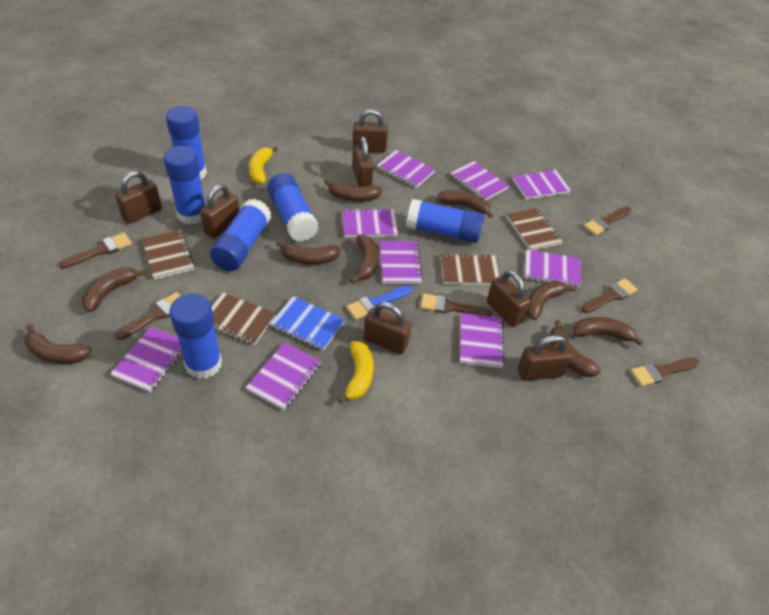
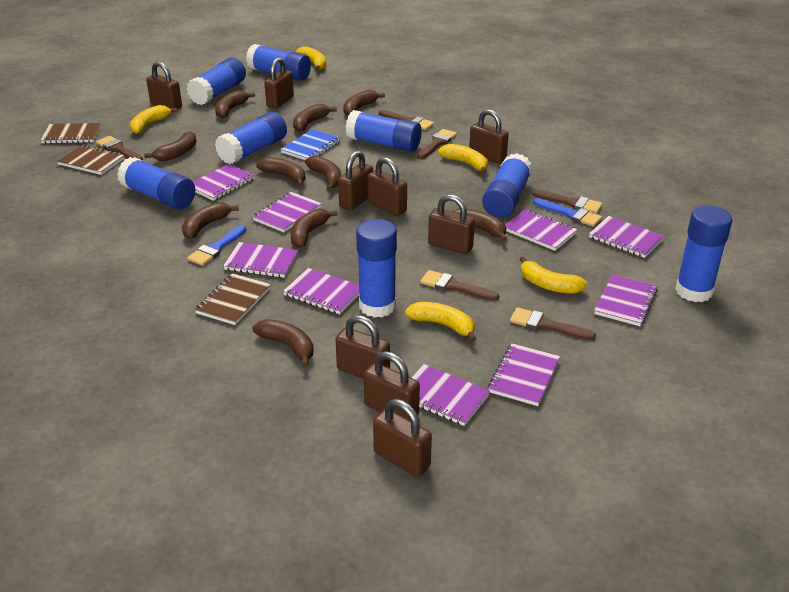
blue brush: 1 -> 2
blue glue stick: 6 -> 8
brown banana: 9 -> 10
brown notebook: 4 -> 3
brown padlock: 7 -> 9
yellow banana: 2 -> 5

